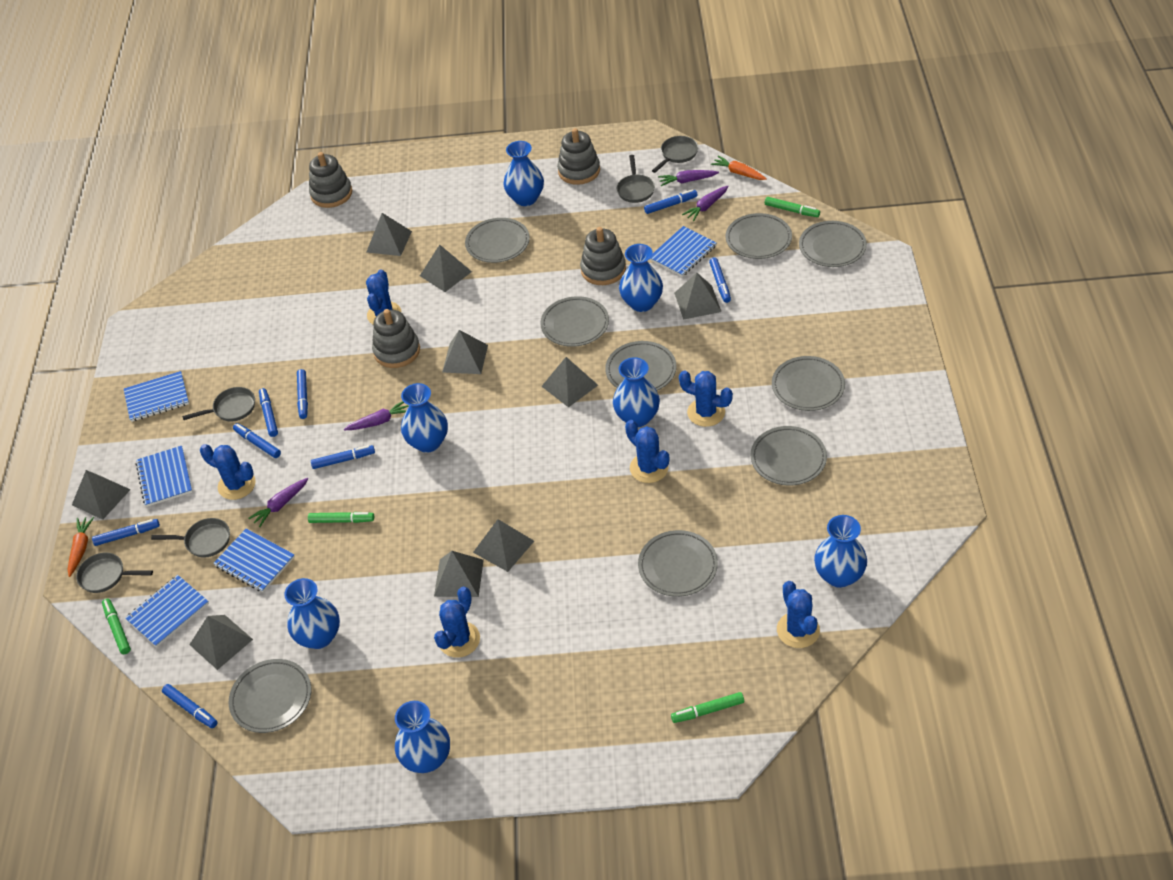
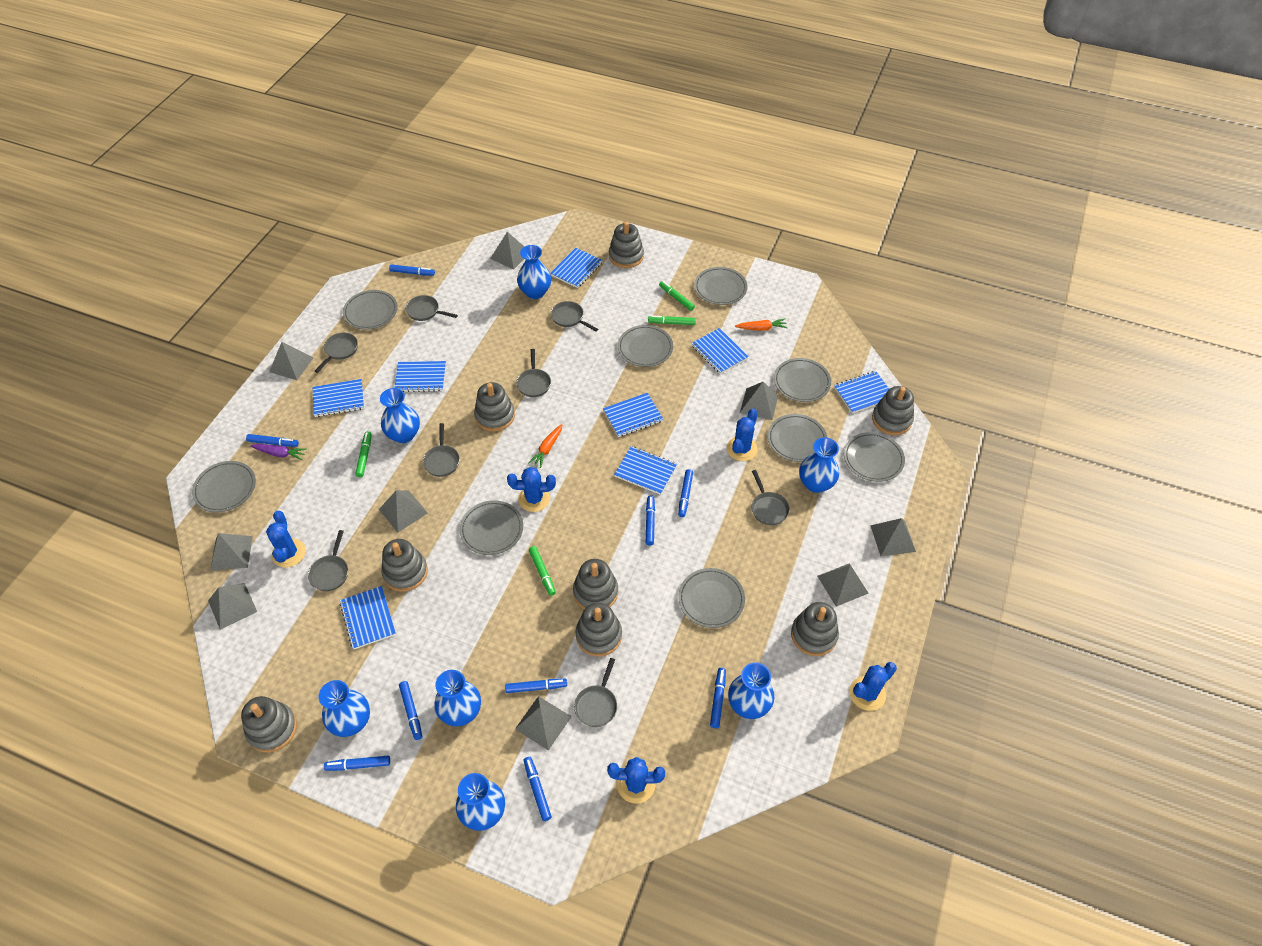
blue cactus: 6 -> 5
blue marker: 8 -> 9
blue notebook: 5 -> 8
grey pan: 5 -> 8
grey stacking toy: 4 -> 8
purple carrot: 4 -> 1

